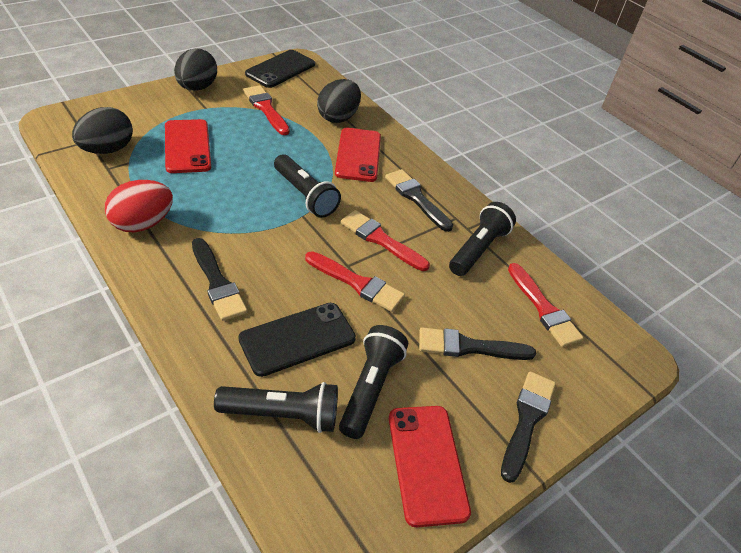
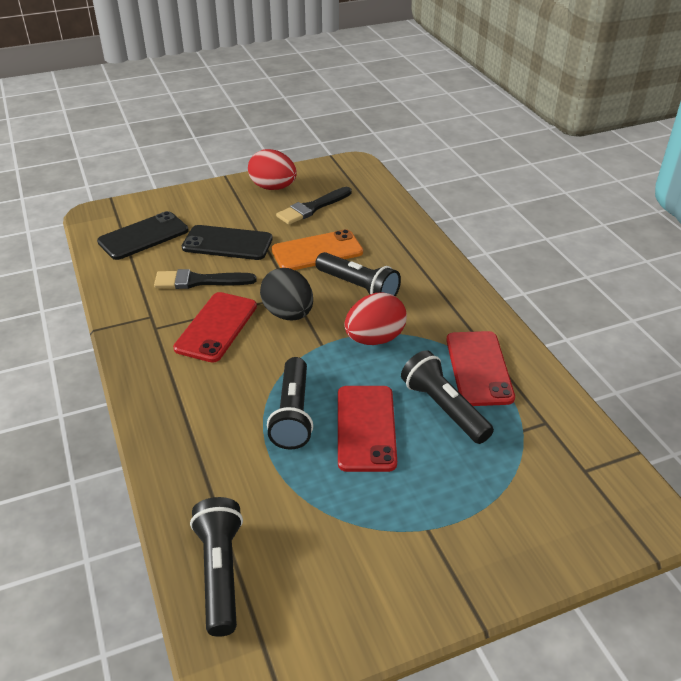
black brush: 4 -> 2
black egg: 3 -> 1
orange phone: 0 -> 1
red brush: 4 -> 0
red egg: 1 -> 2

